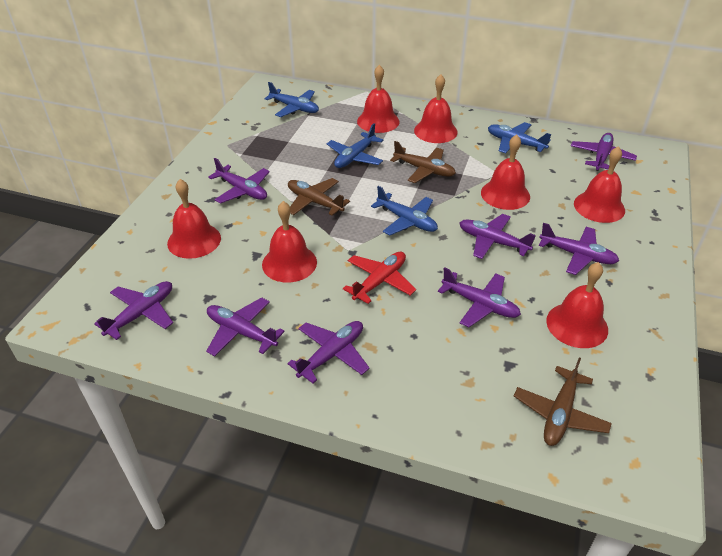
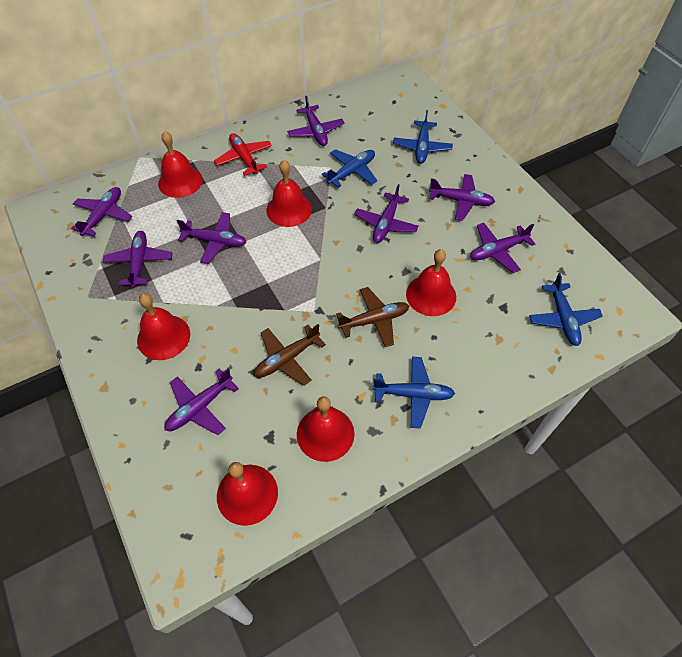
brown plane: 3 -> 2
red bell: 7 -> 6

